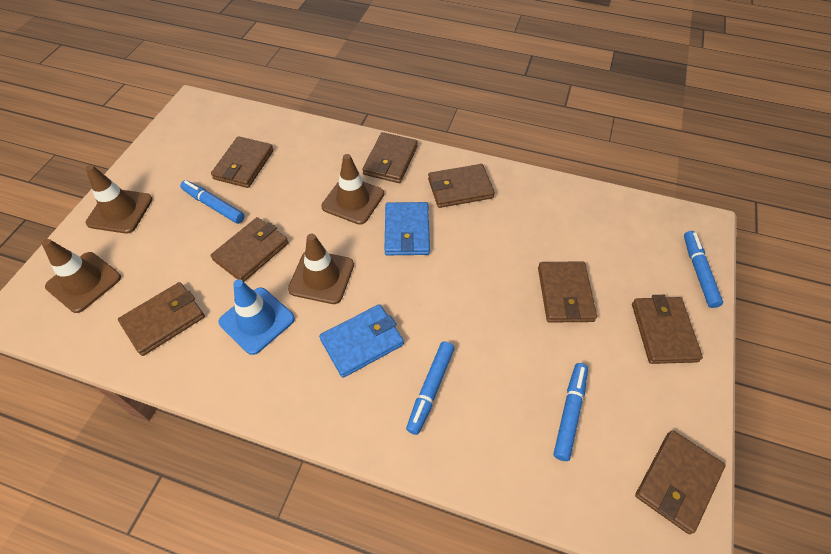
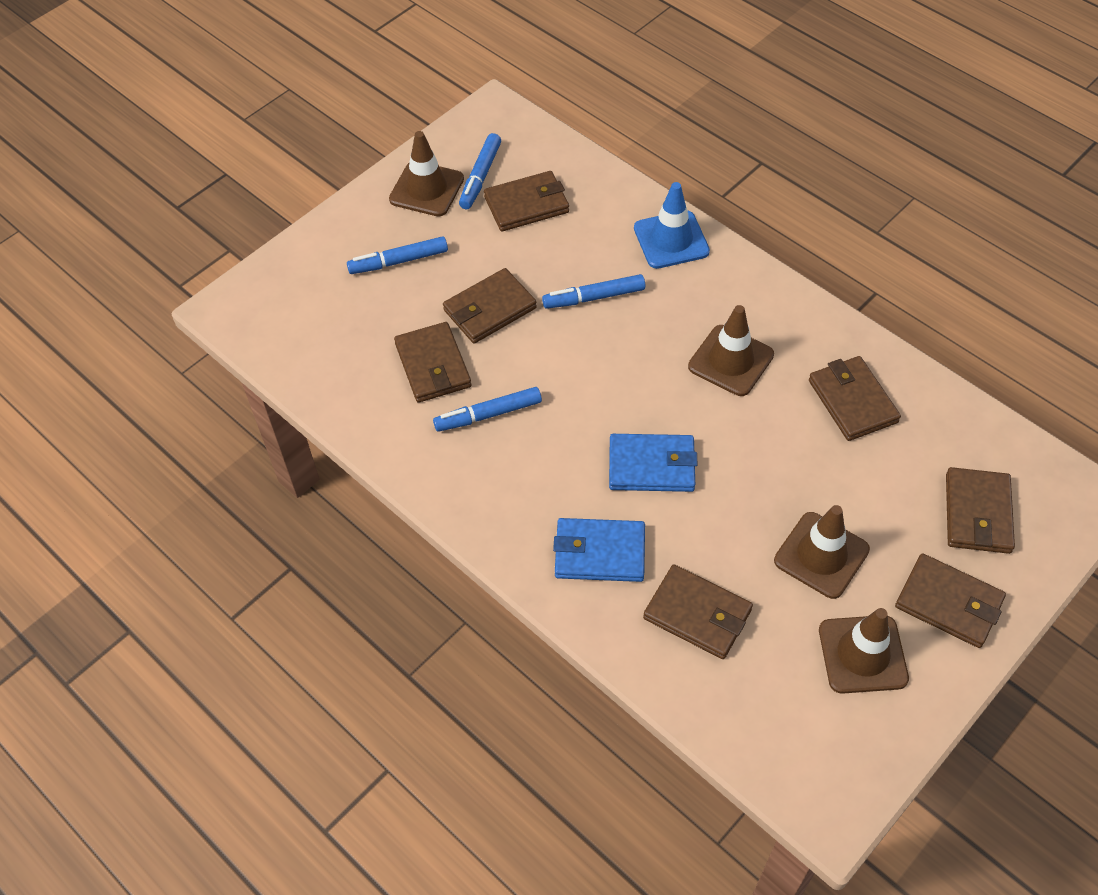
brown wallet: 8 -> 7

